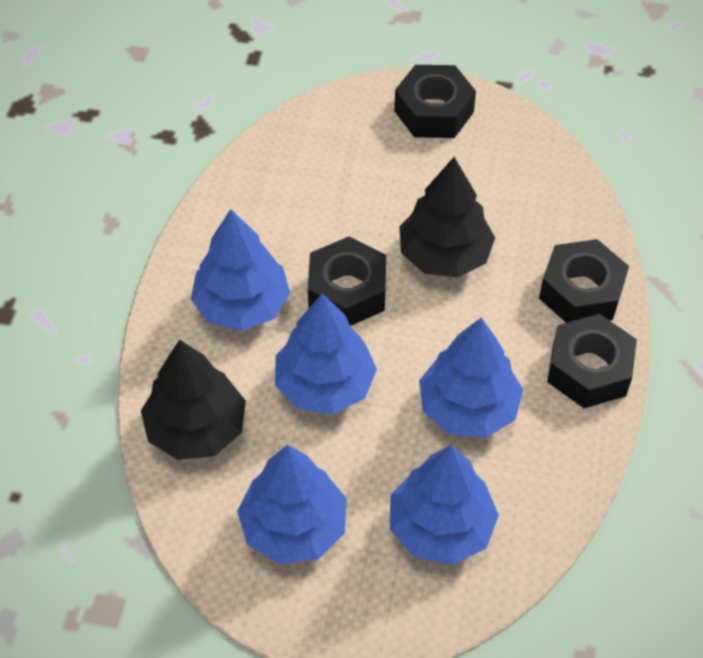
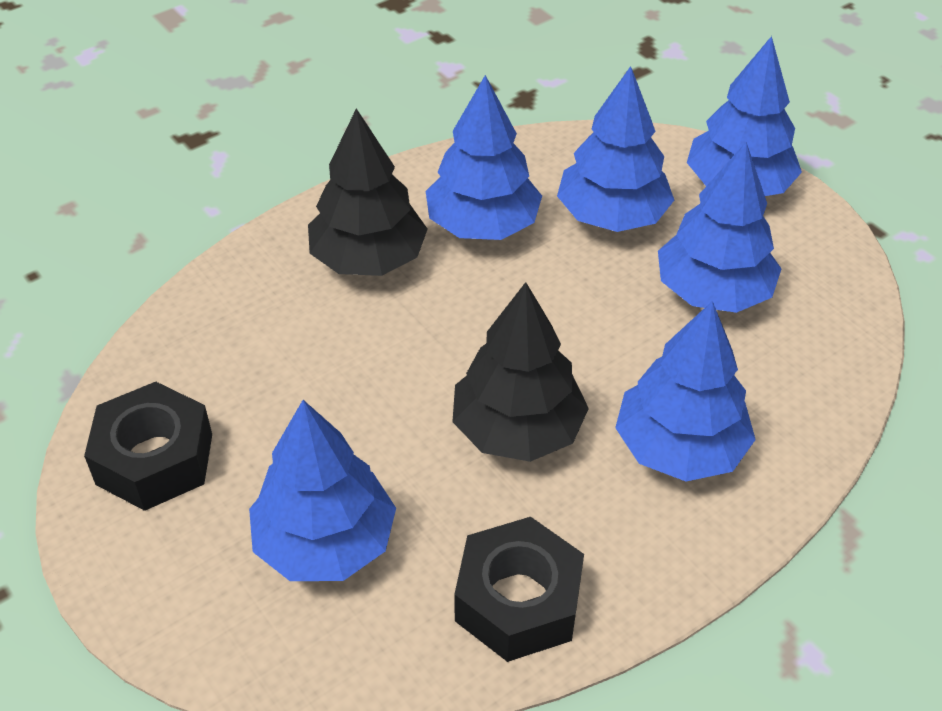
black nut: 4 -> 2
blue tree: 5 -> 6

